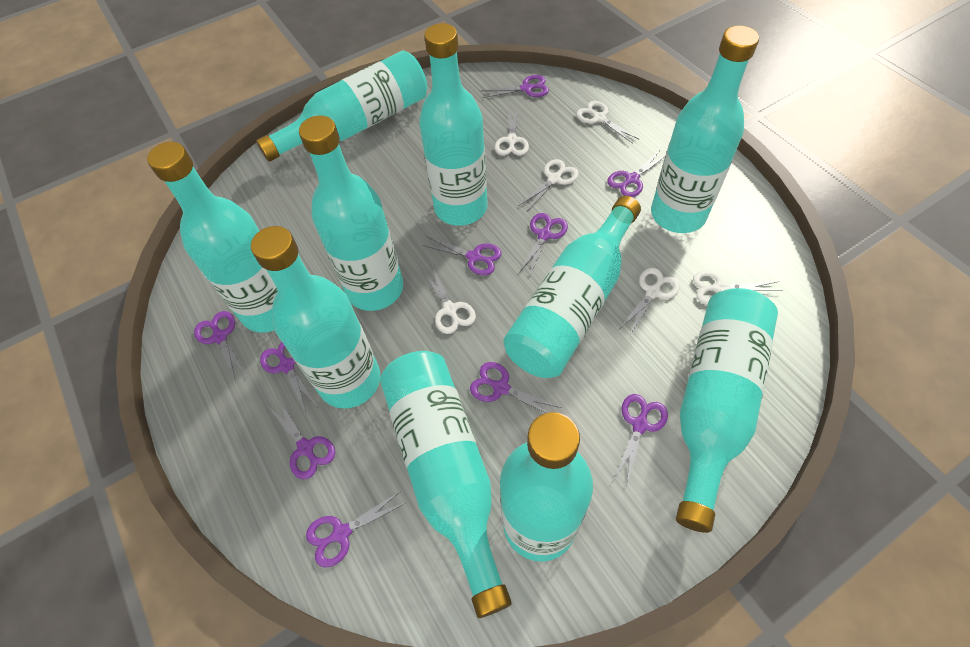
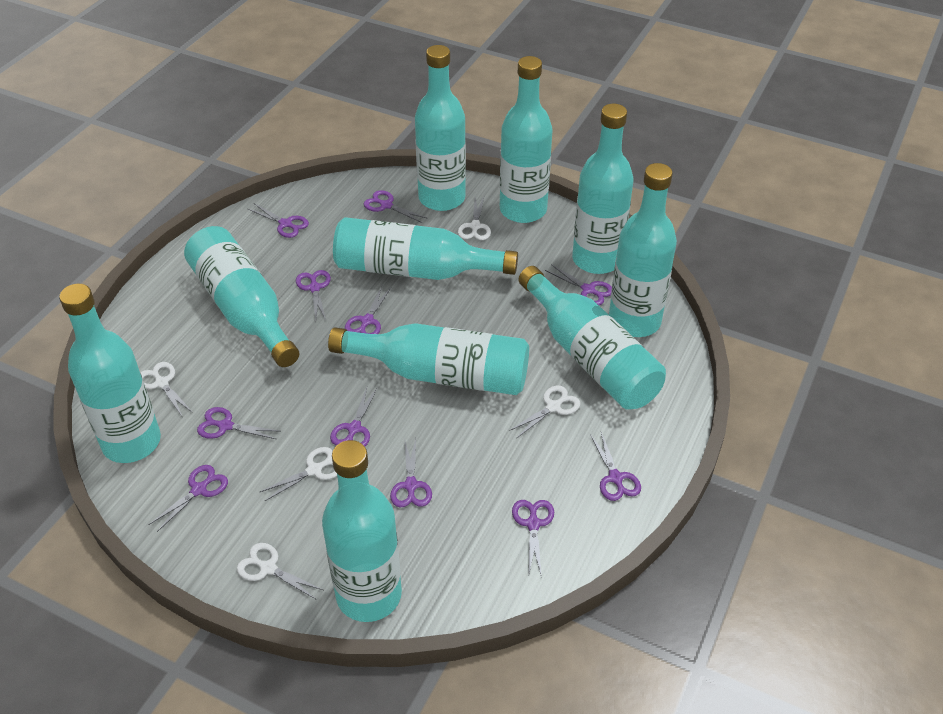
purple scissors: 10 -> 11
white scissors: 6 -> 5

